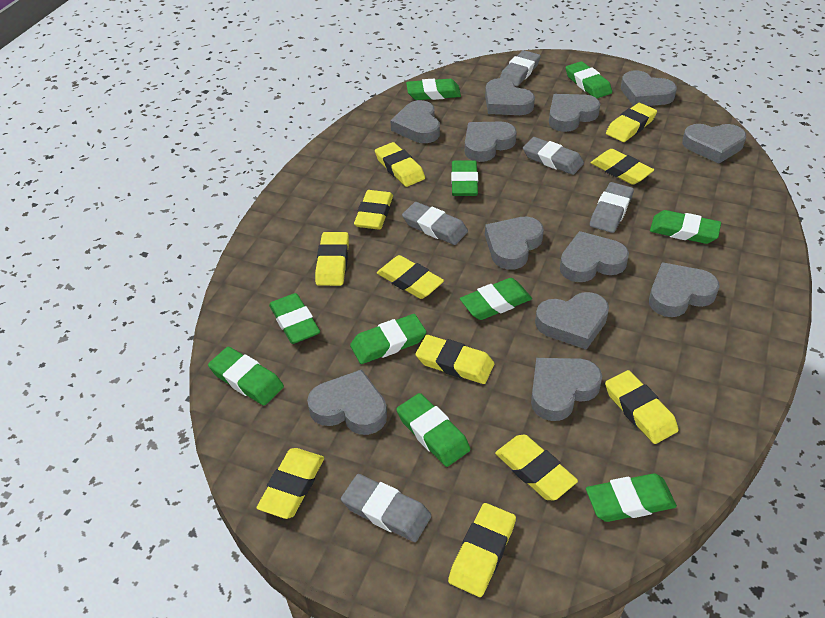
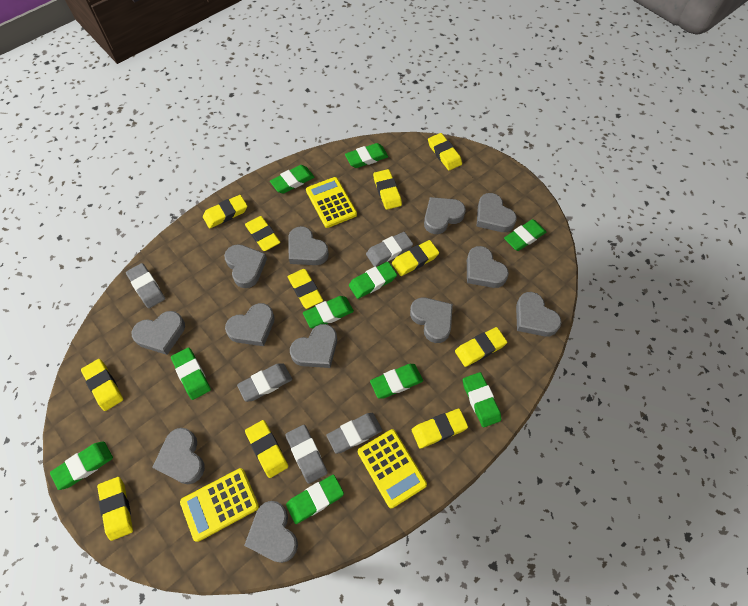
yellow calculator: 0 -> 3

